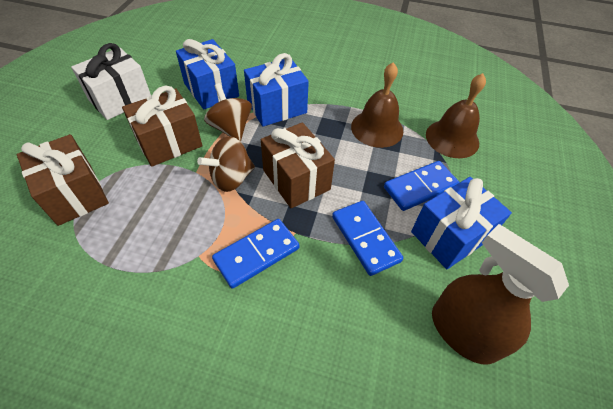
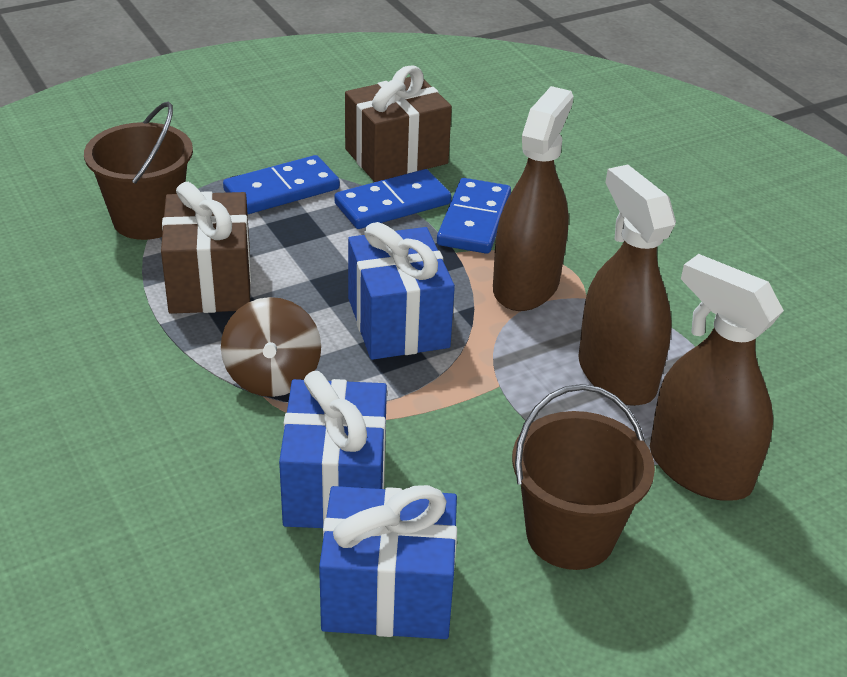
brown bell: 2 -> 0
brown bucket: 0 -> 2
brown gift: 3 -> 2
brown spinning top: 2 -> 1
brown spray bottle: 1 -> 3
white gift: 1 -> 0

